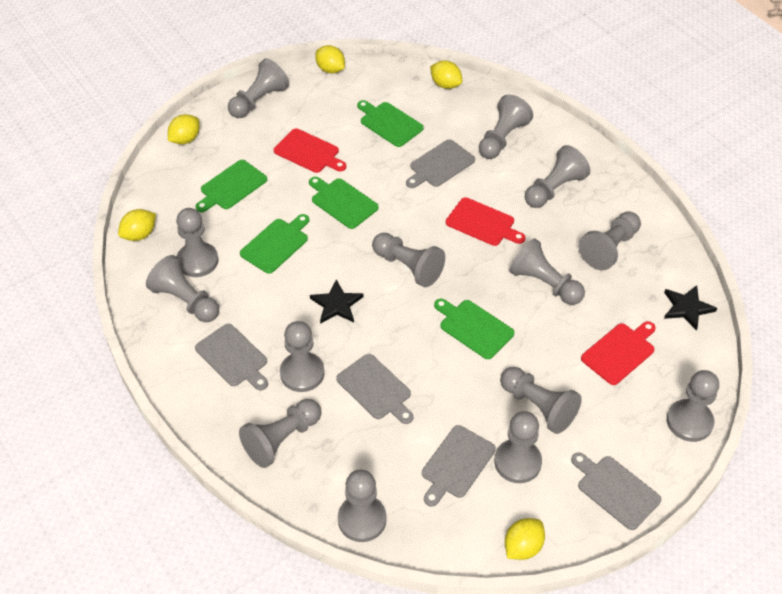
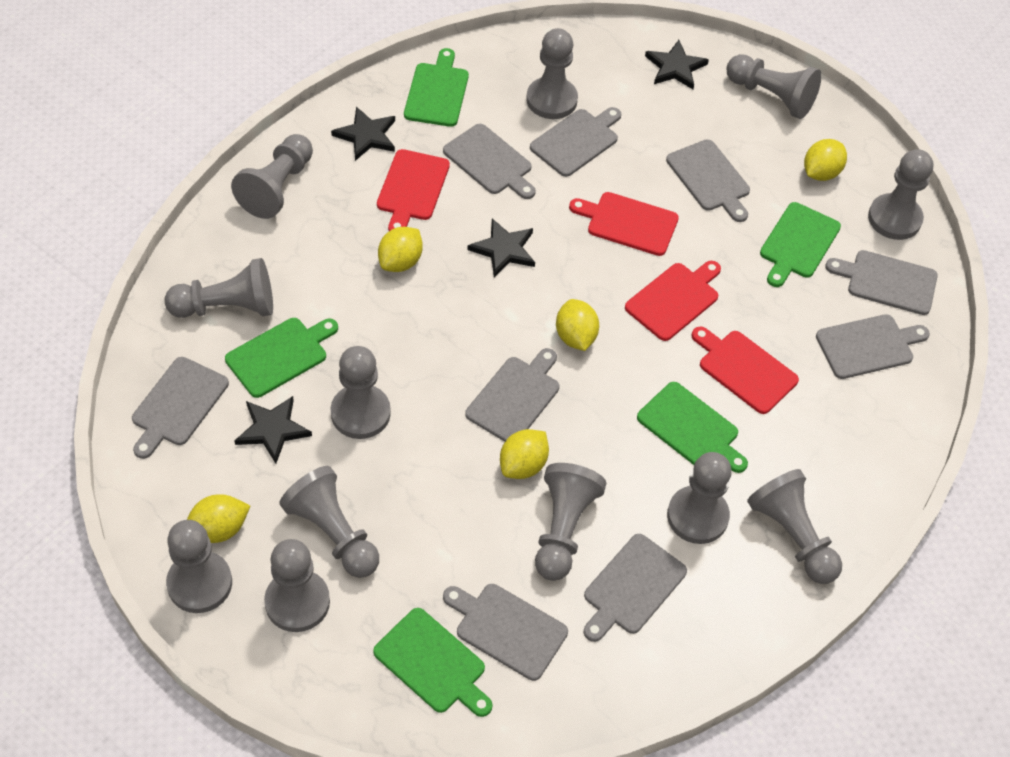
black star: 2 -> 4
grey cutting board: 5 -> 9
grey pawn: 14 -> 12
red cutting board: 3 -> 4

